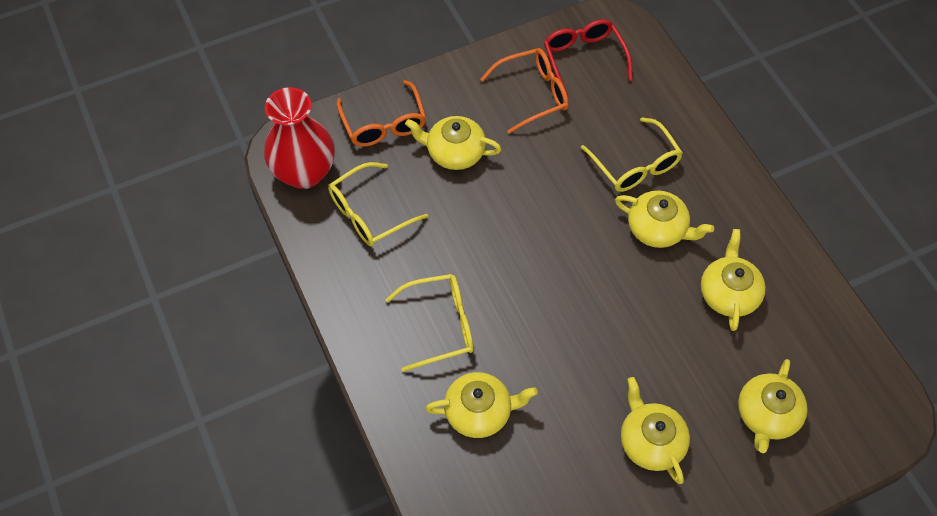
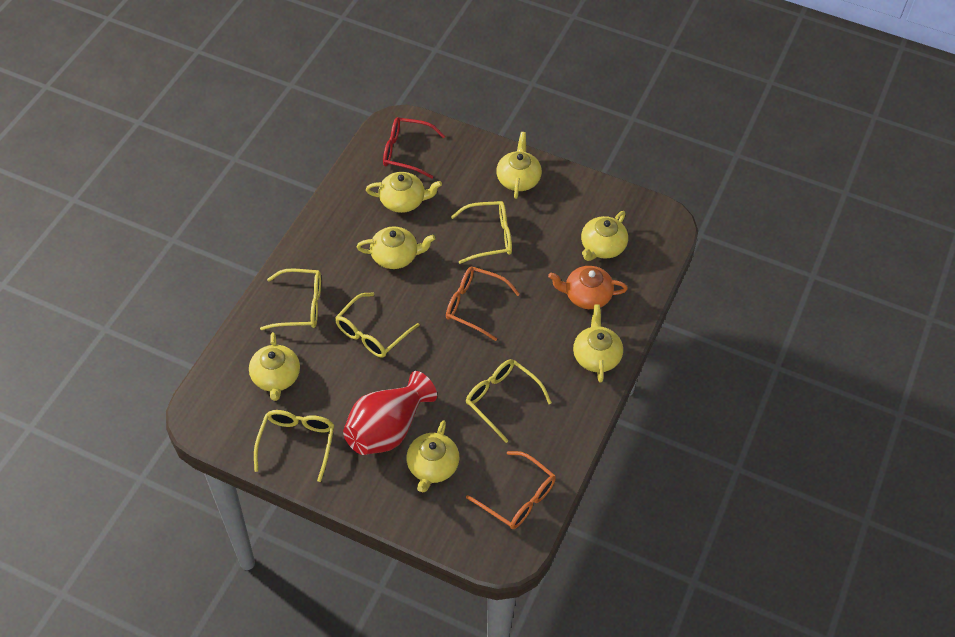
orange teapot: 0 -> 1
yellow glasses: 3 -> 5
yellow teapot: 6 -> 7

